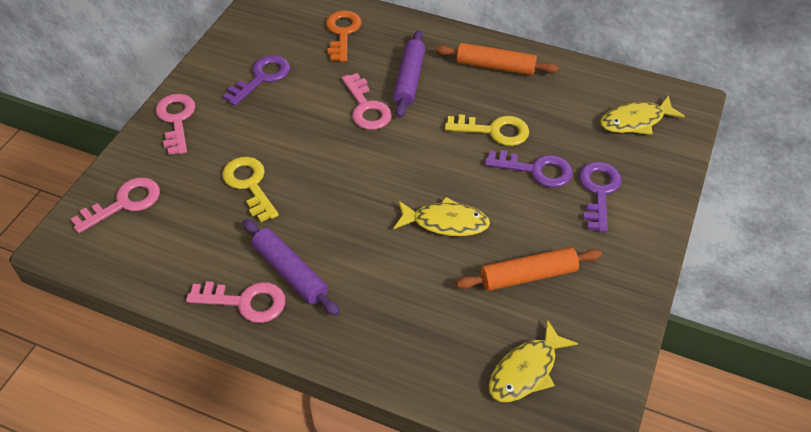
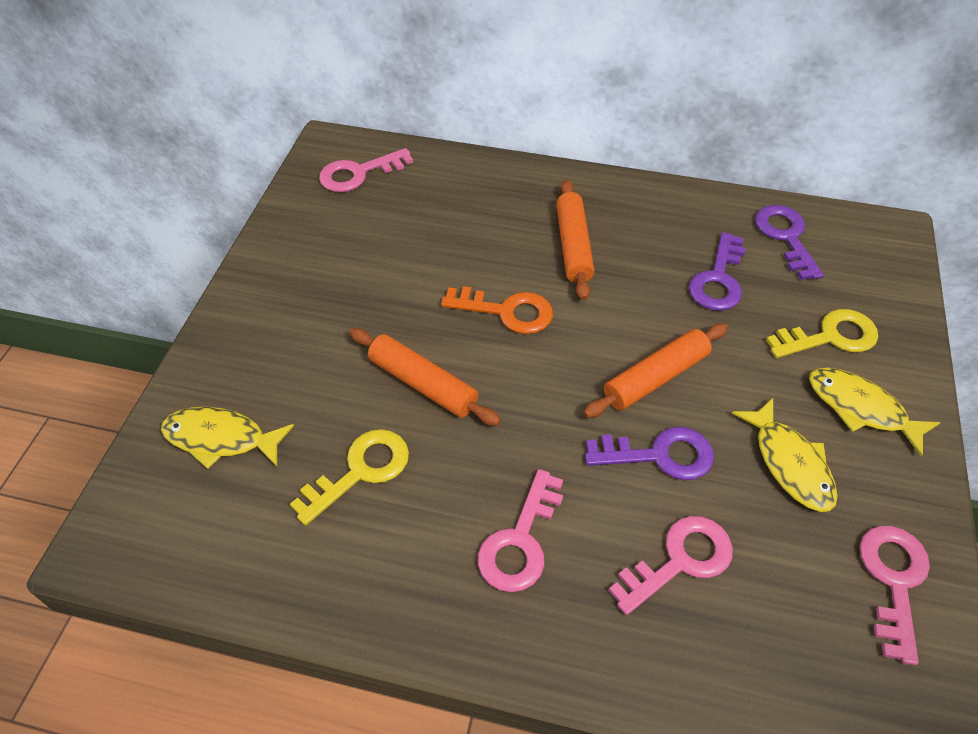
orange rolling pin: 2 -> 3
purple rolling pin: 2 -> 0

